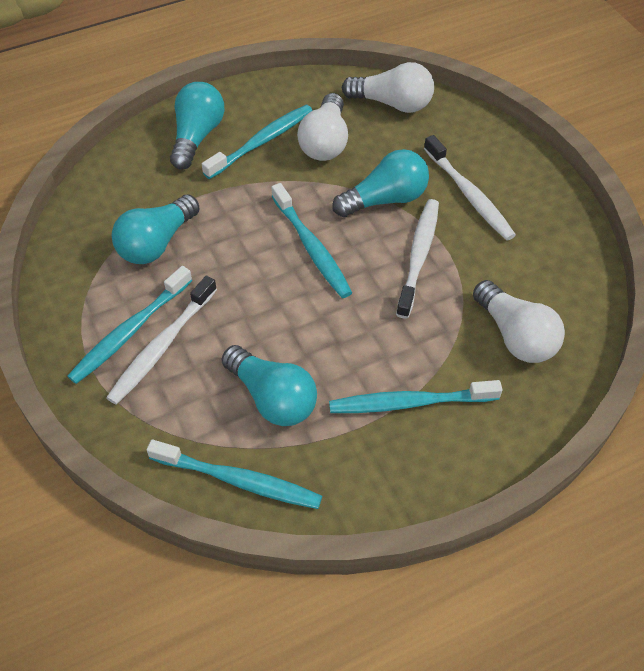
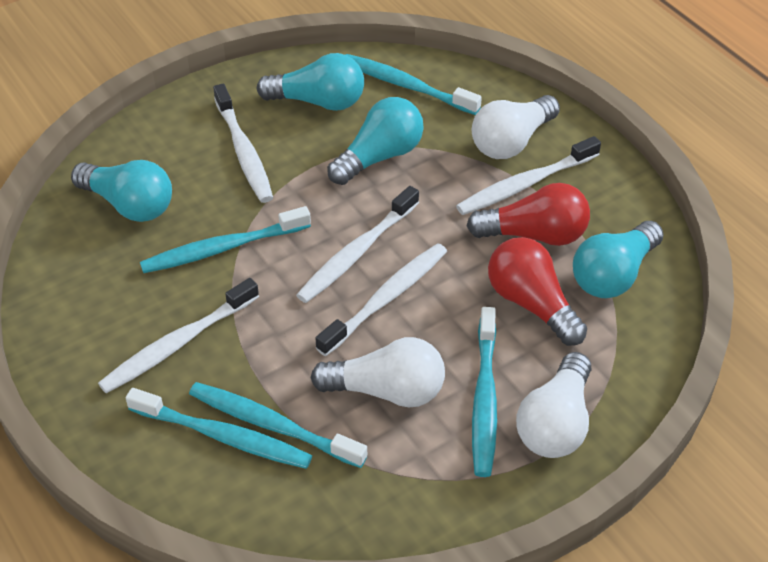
red light bulb: 0 -> 2
white toothbrush: 3 -> 5

